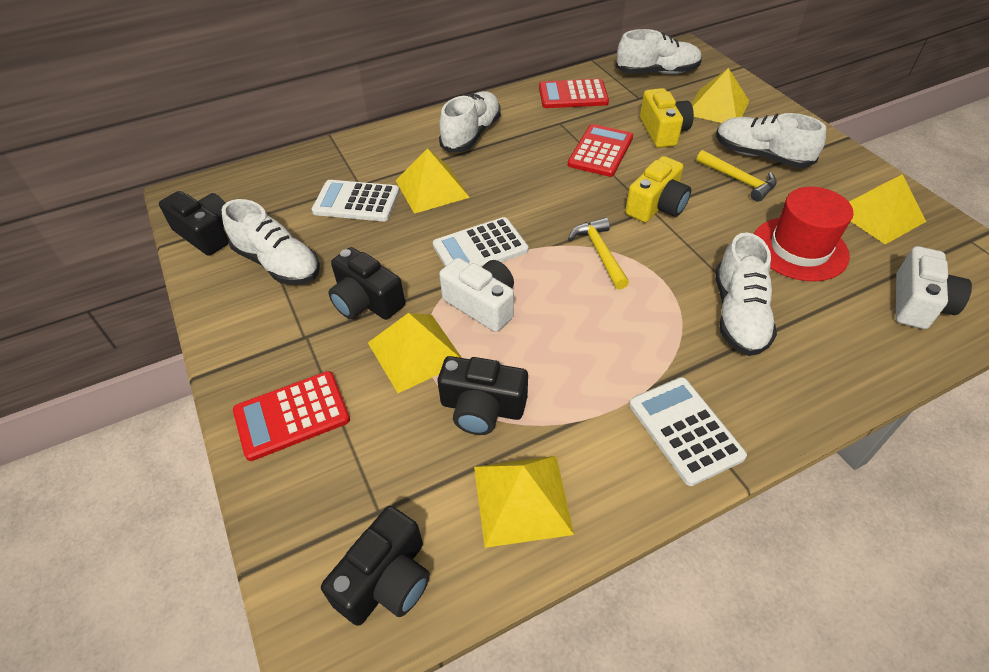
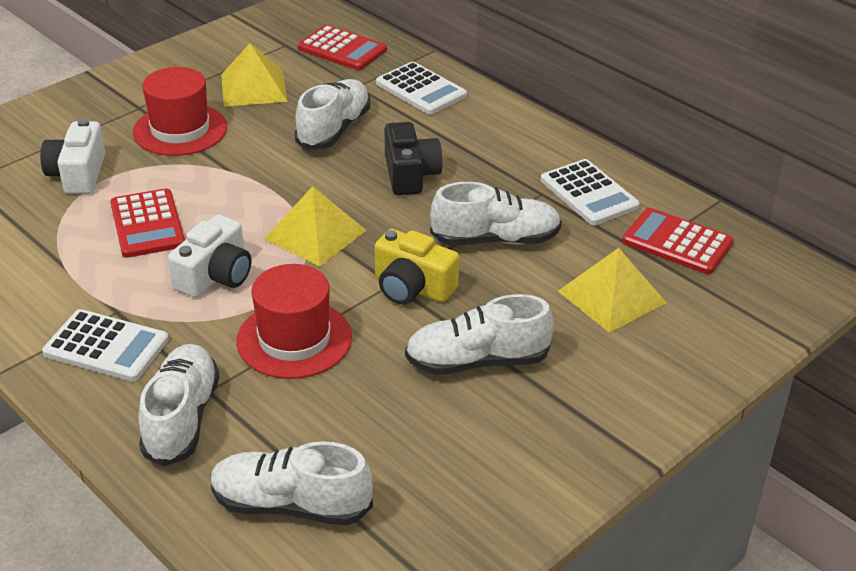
black camera: 4 -> 1
red hat: 1 -> 2
yellow camera: 2 -> 1
yellow hammer: 2 -> 0
yellow pyramid: 5 -> 3

